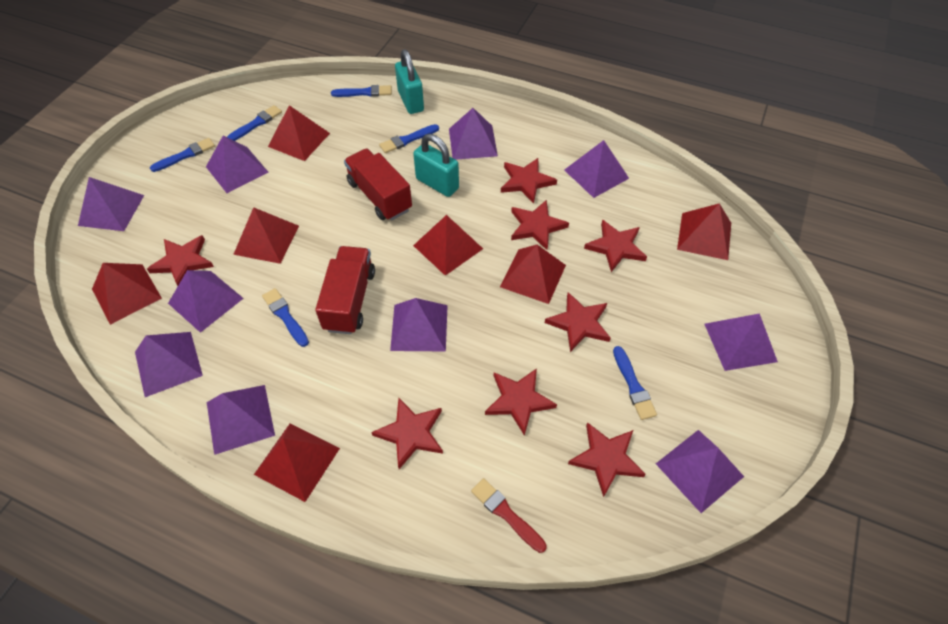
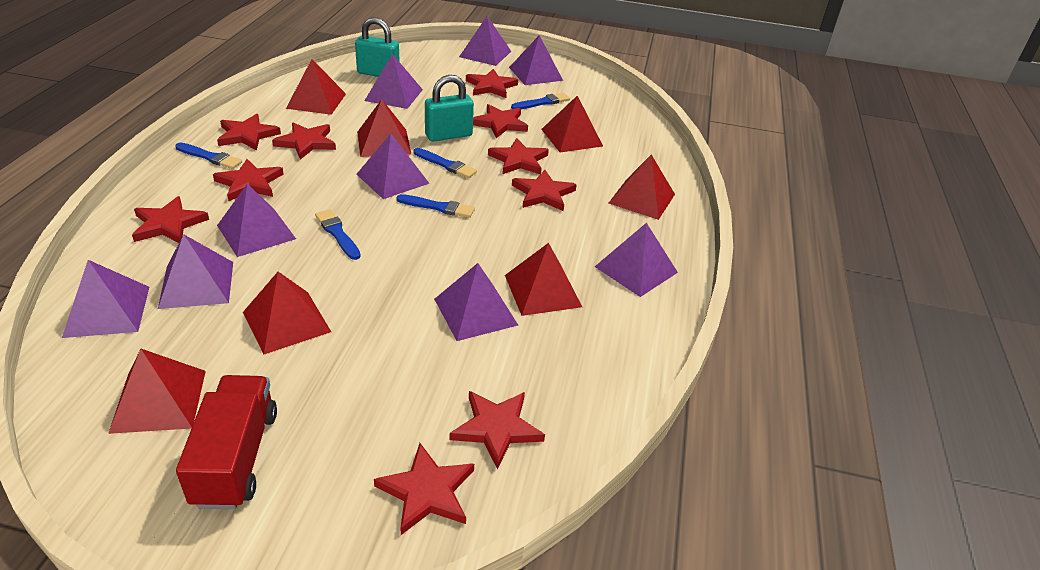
blue brush: 6 -> 5
purple pyramid: 10 -> 9
red brush: 1 -> 0
red star: 8 -> 10
red truck: 2 -> 1

